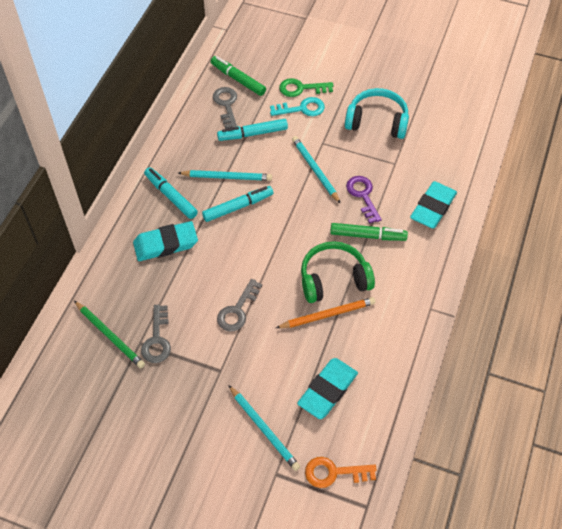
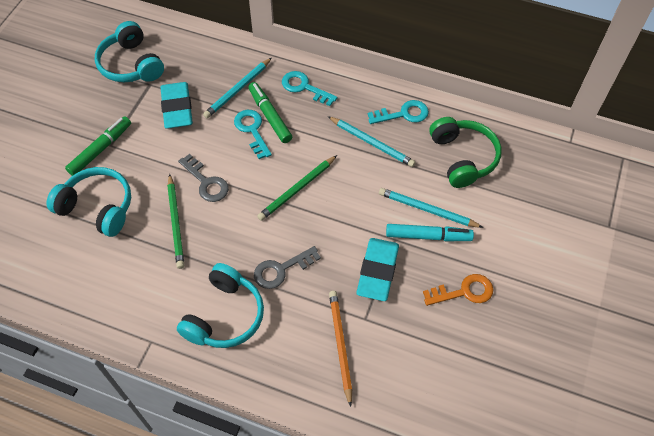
green key: 1 -> 0
green pencil: 1 -> 2
grey key: 3 -> 2
purple key: 1 -> 0
turquoise eraser: 3 -> 2
turquoise headphones: 1 -> 3
turquoise key: 1 -> 3
turquoise marker: 3 -> 1

